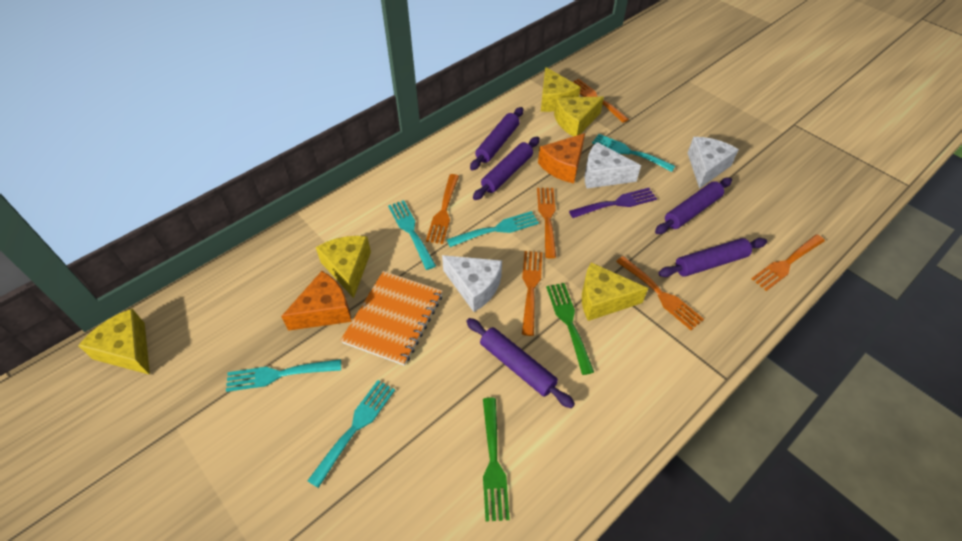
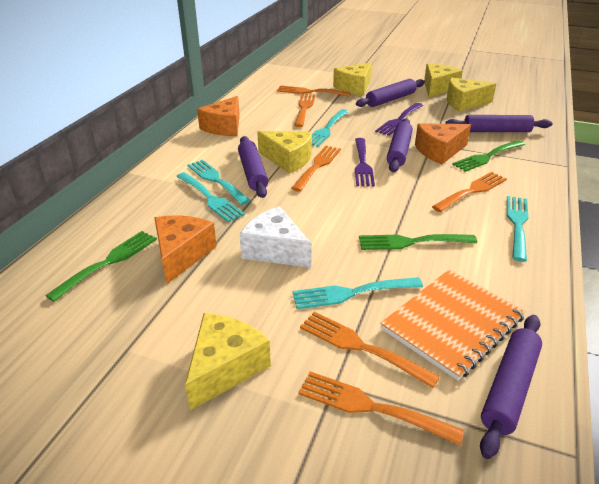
green fork: 2 -> 3
orange cheese: 2 -> 3
purple fork: 1 -> 2
white cheese: 3 -> 1

